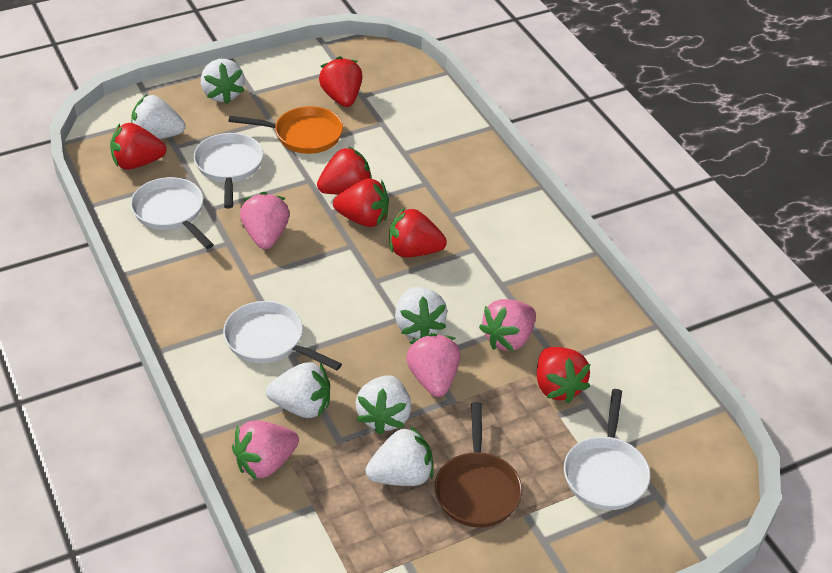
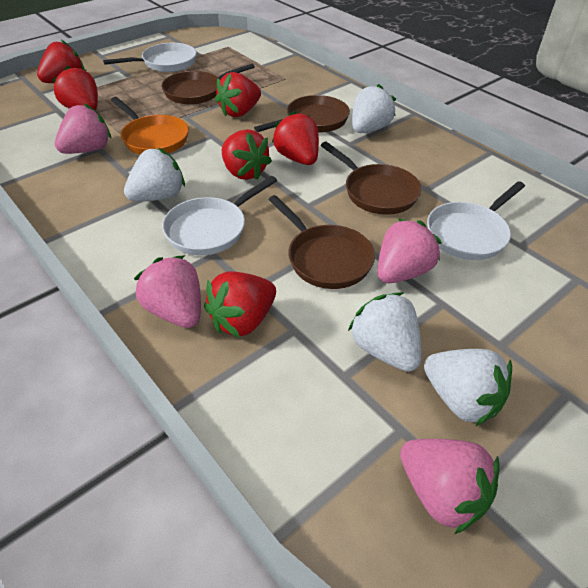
brown pan: 1 -> 4
white pan: 4 -> 3
white strawberry: 6 -> 4

